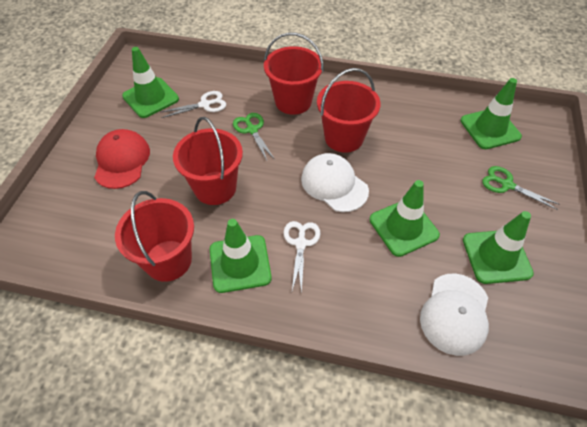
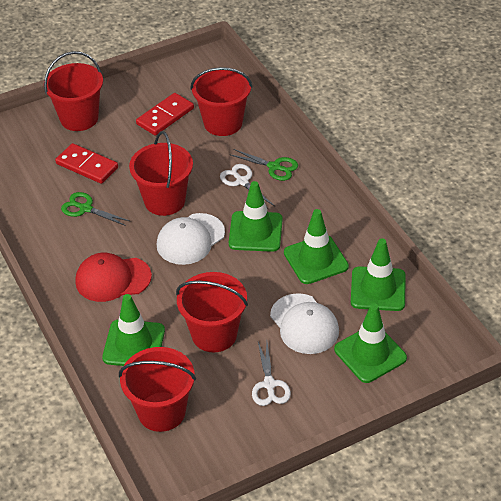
red bucket: 4 -> 5
red domino: 0 -> 2

